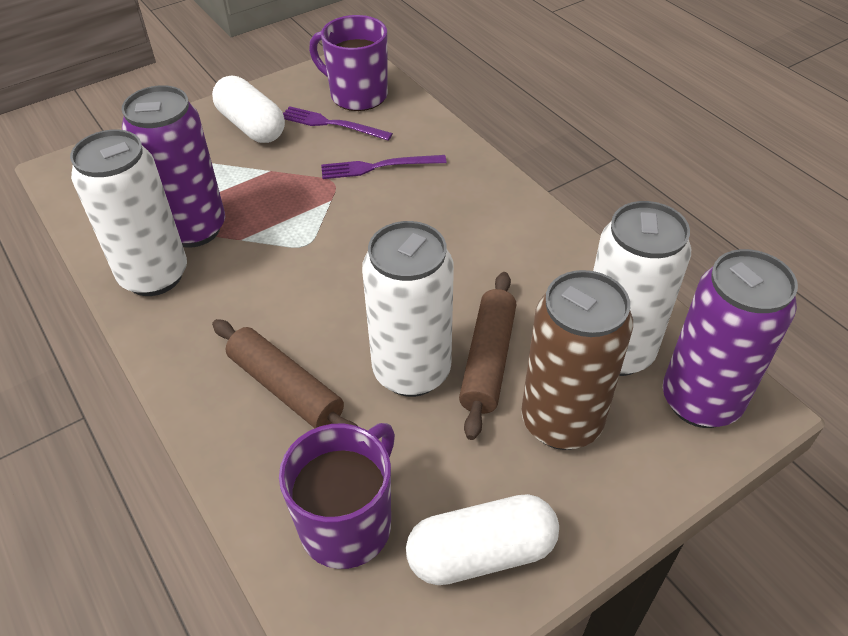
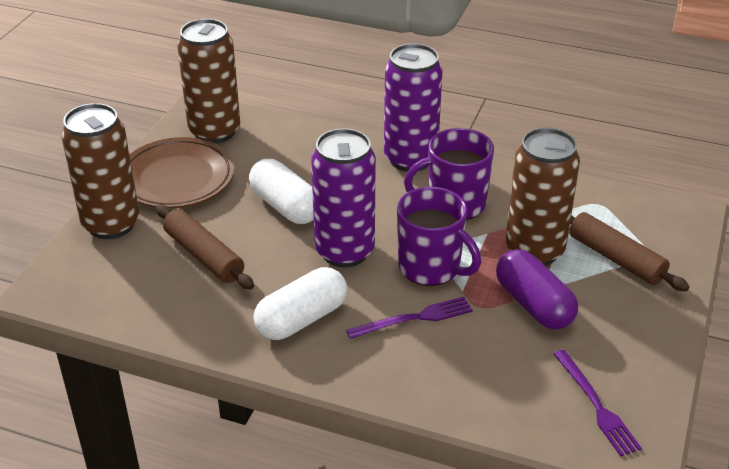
brown can: 1 -> 3
brown plate: 0 -> 1
purple capsule: 0 -> 1
white can: 3 -> 0

